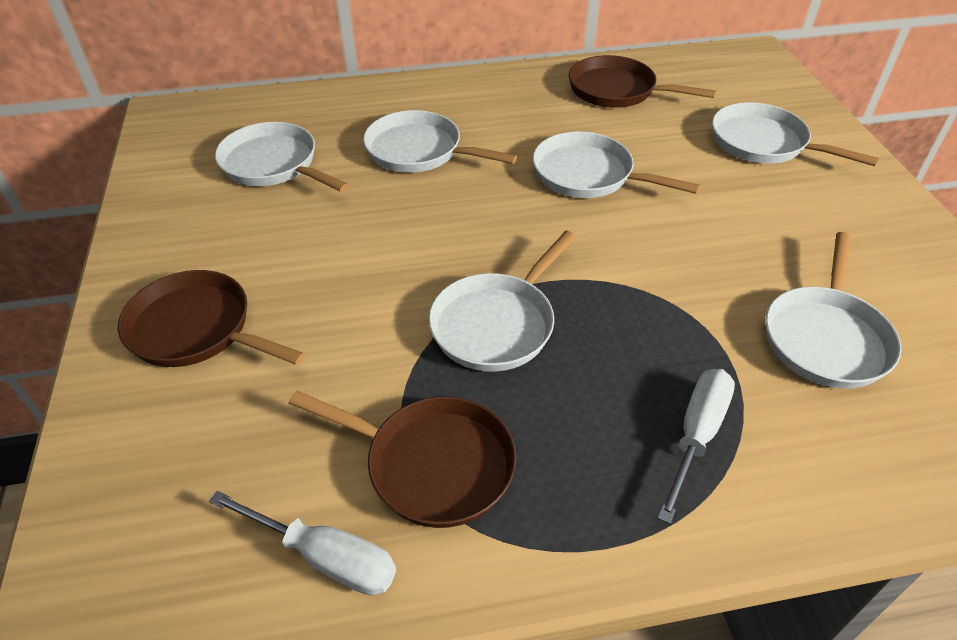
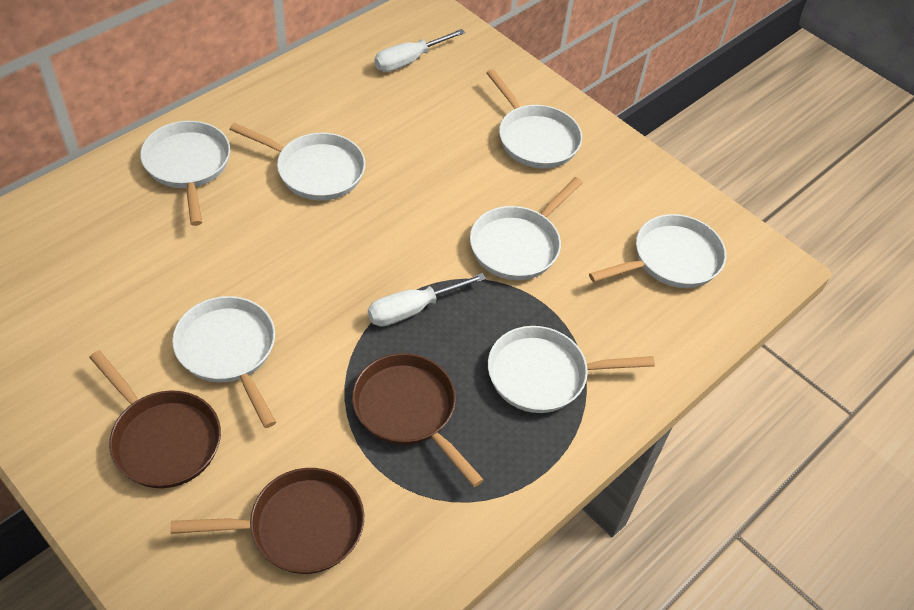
white pan: 6 -> 7

